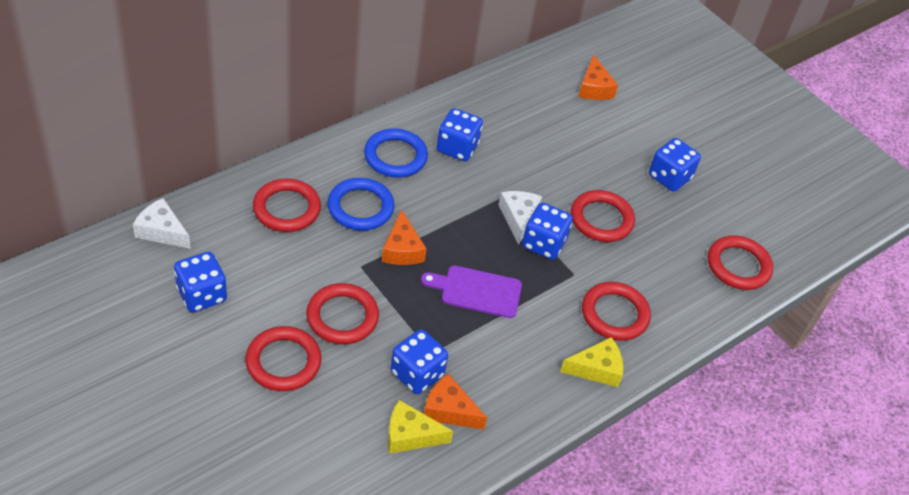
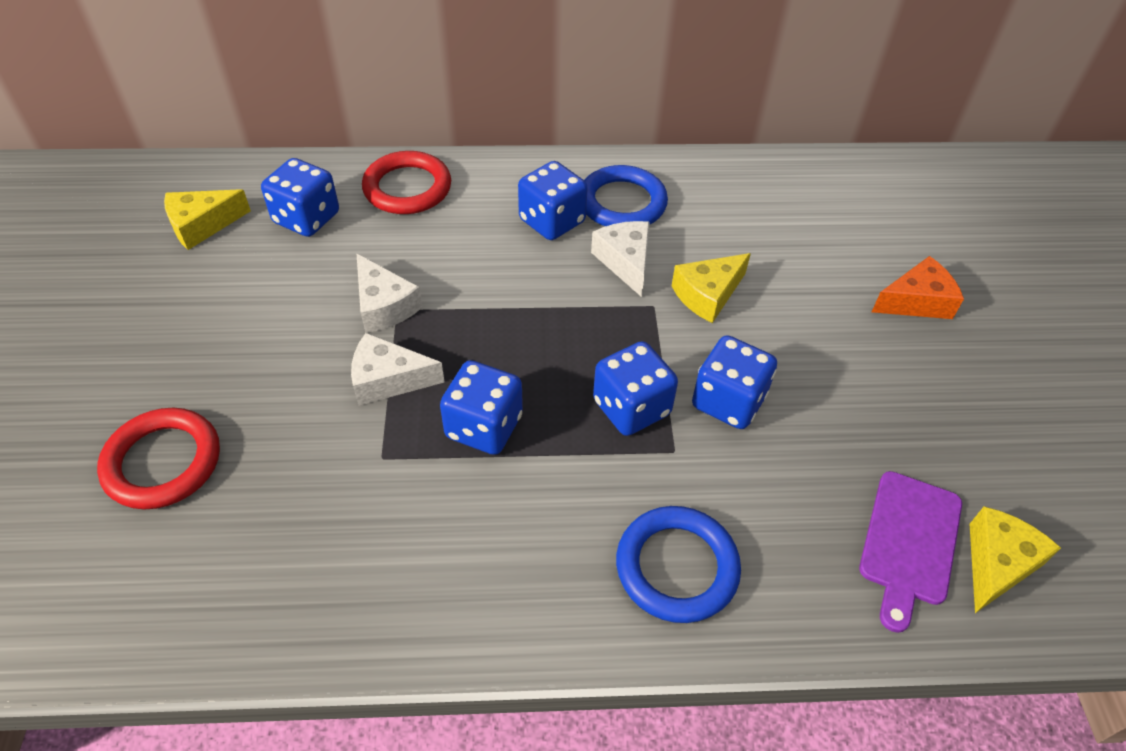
orange cheese: 3 -> 1
red ring: 6 -> 2
white cheese: 2 -> 3
yellow cheese: 2 -> 3

